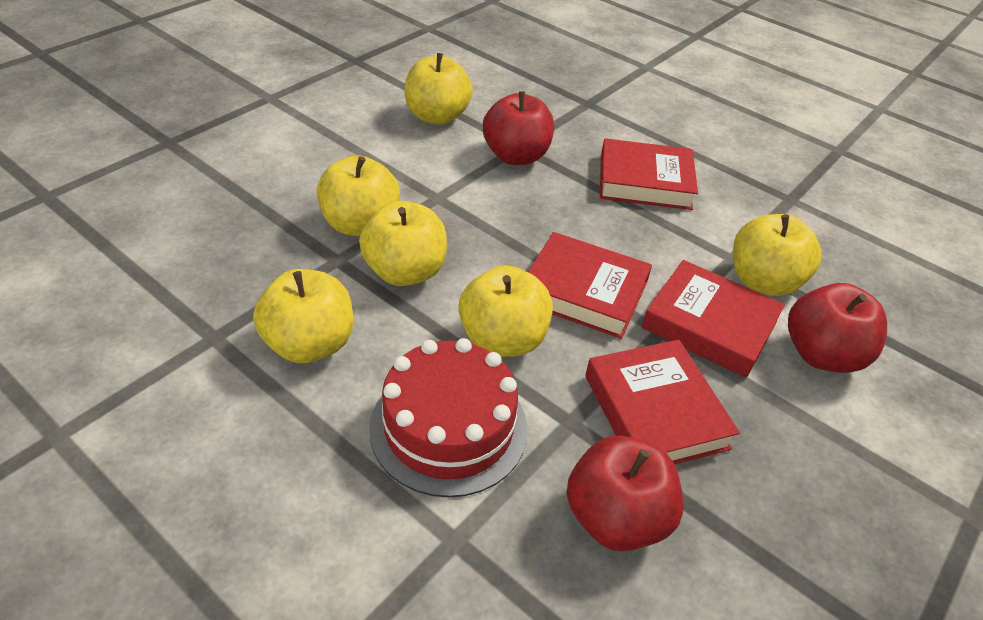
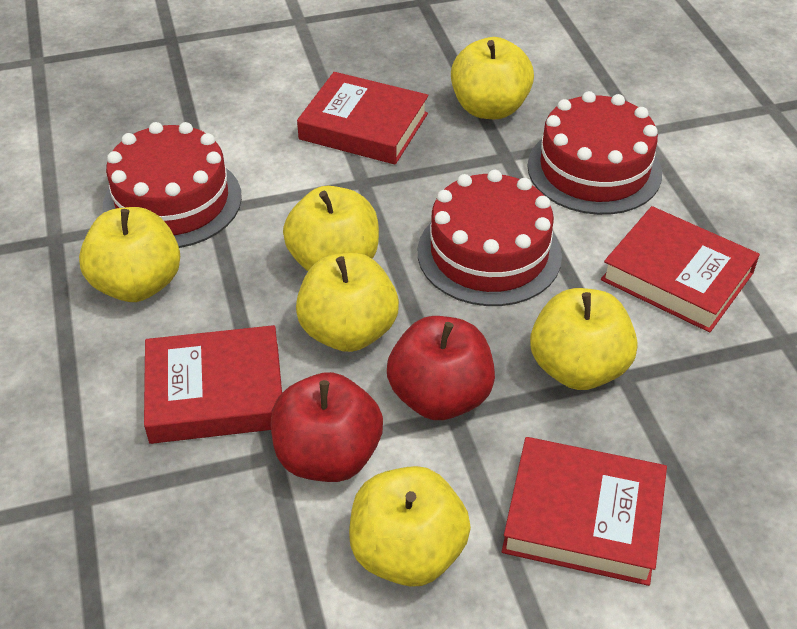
red apple: 3 -> 2
red cake: 1 -> 3

